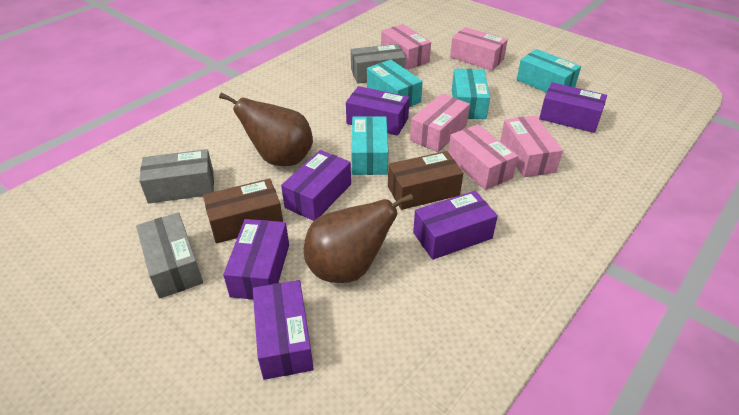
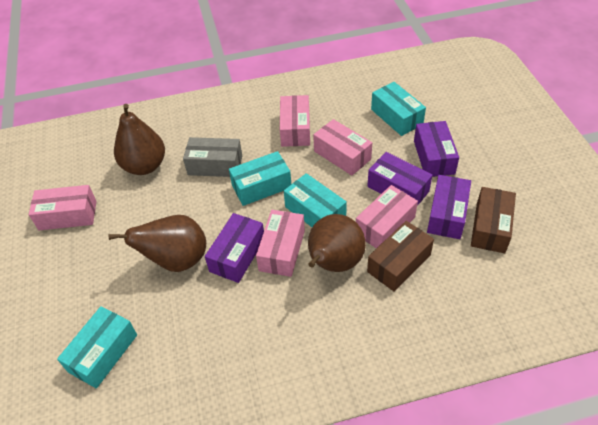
brown pear: 2 -> 3
grey box: 3 -> 1
purple box: 6 -> 4

